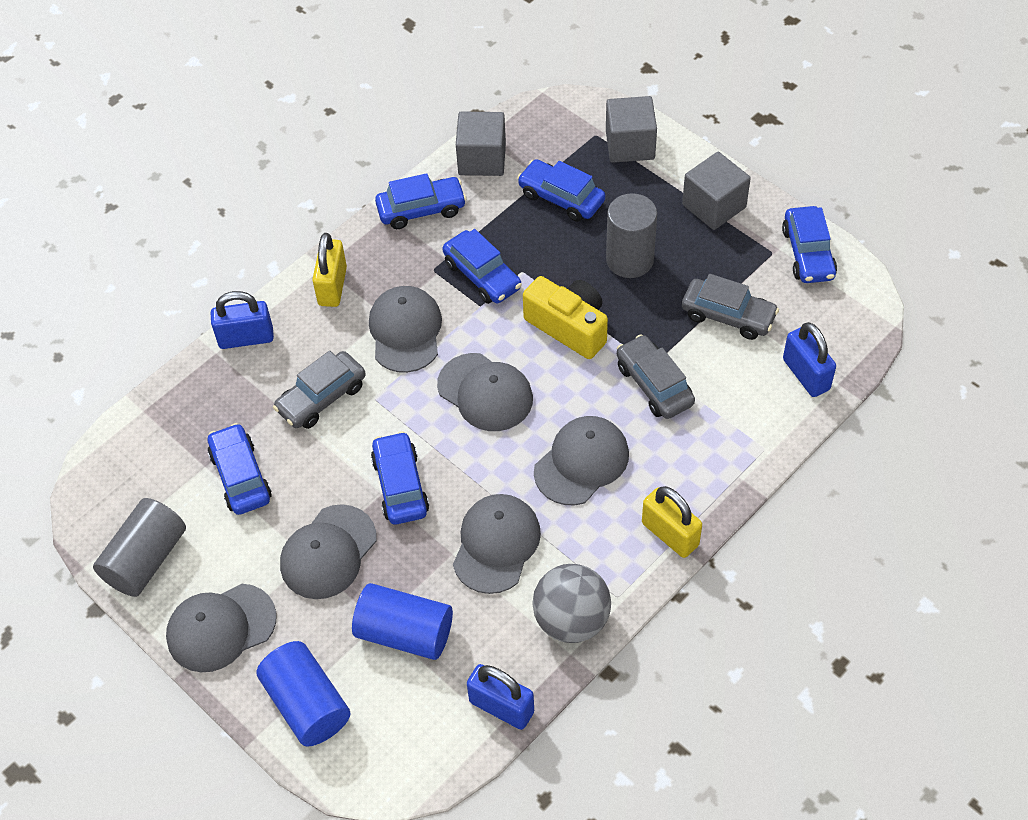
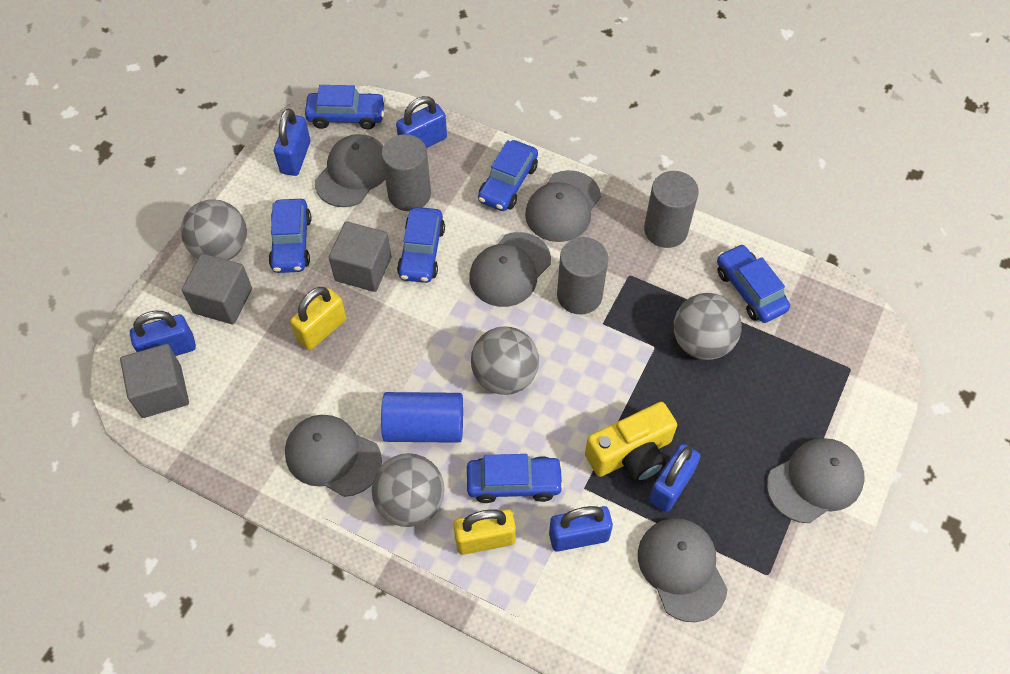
blue cylinder: 2 -> 1
blue padlock: 3 -> 5
grey ball: 1 -> 4
grey car: 3 -> 0
grey cylinder: 2 -> 3

